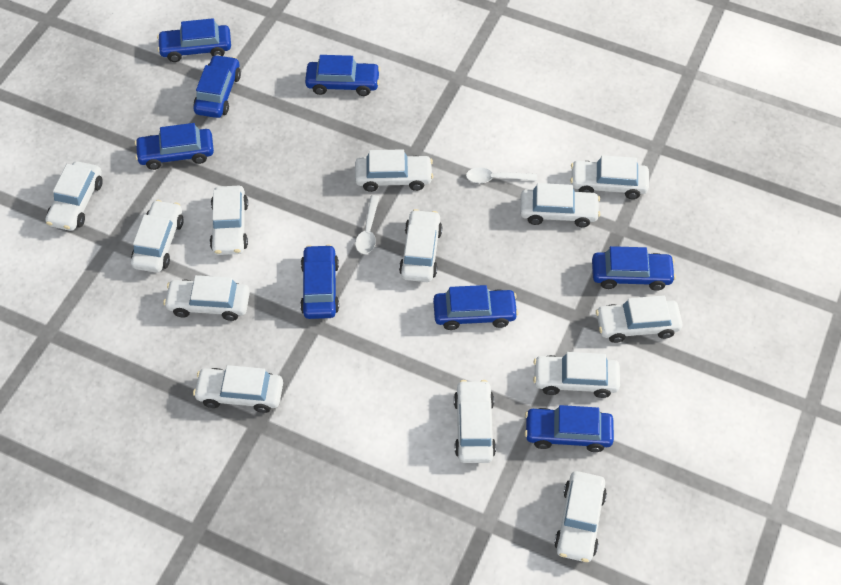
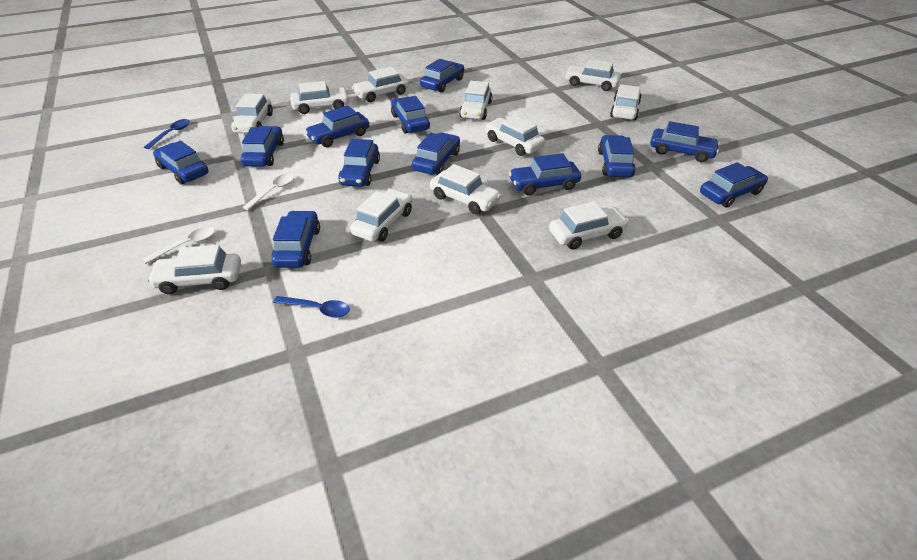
blue car: 8 -> 12
blue spoon: 0 -> 2
white car: 13 -> 11

